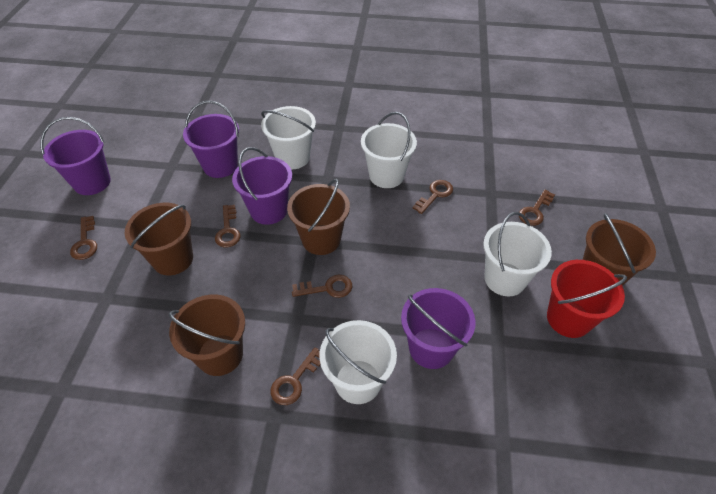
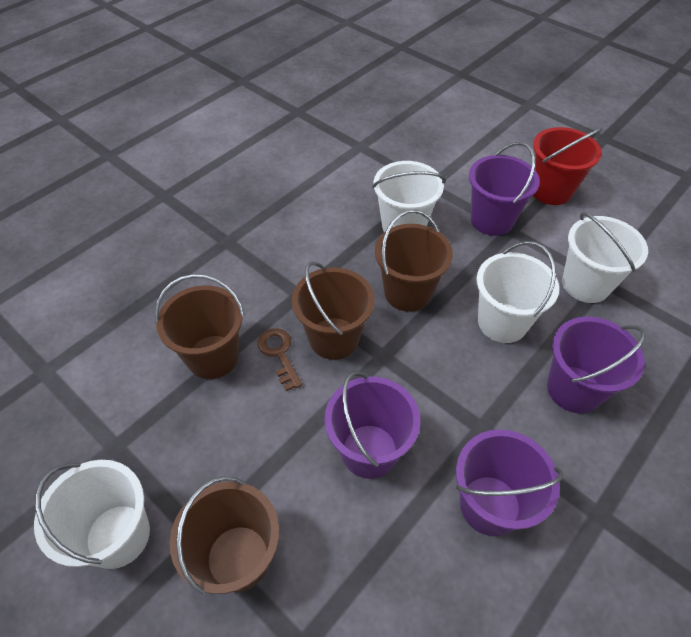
brown key: 6 -> 1

